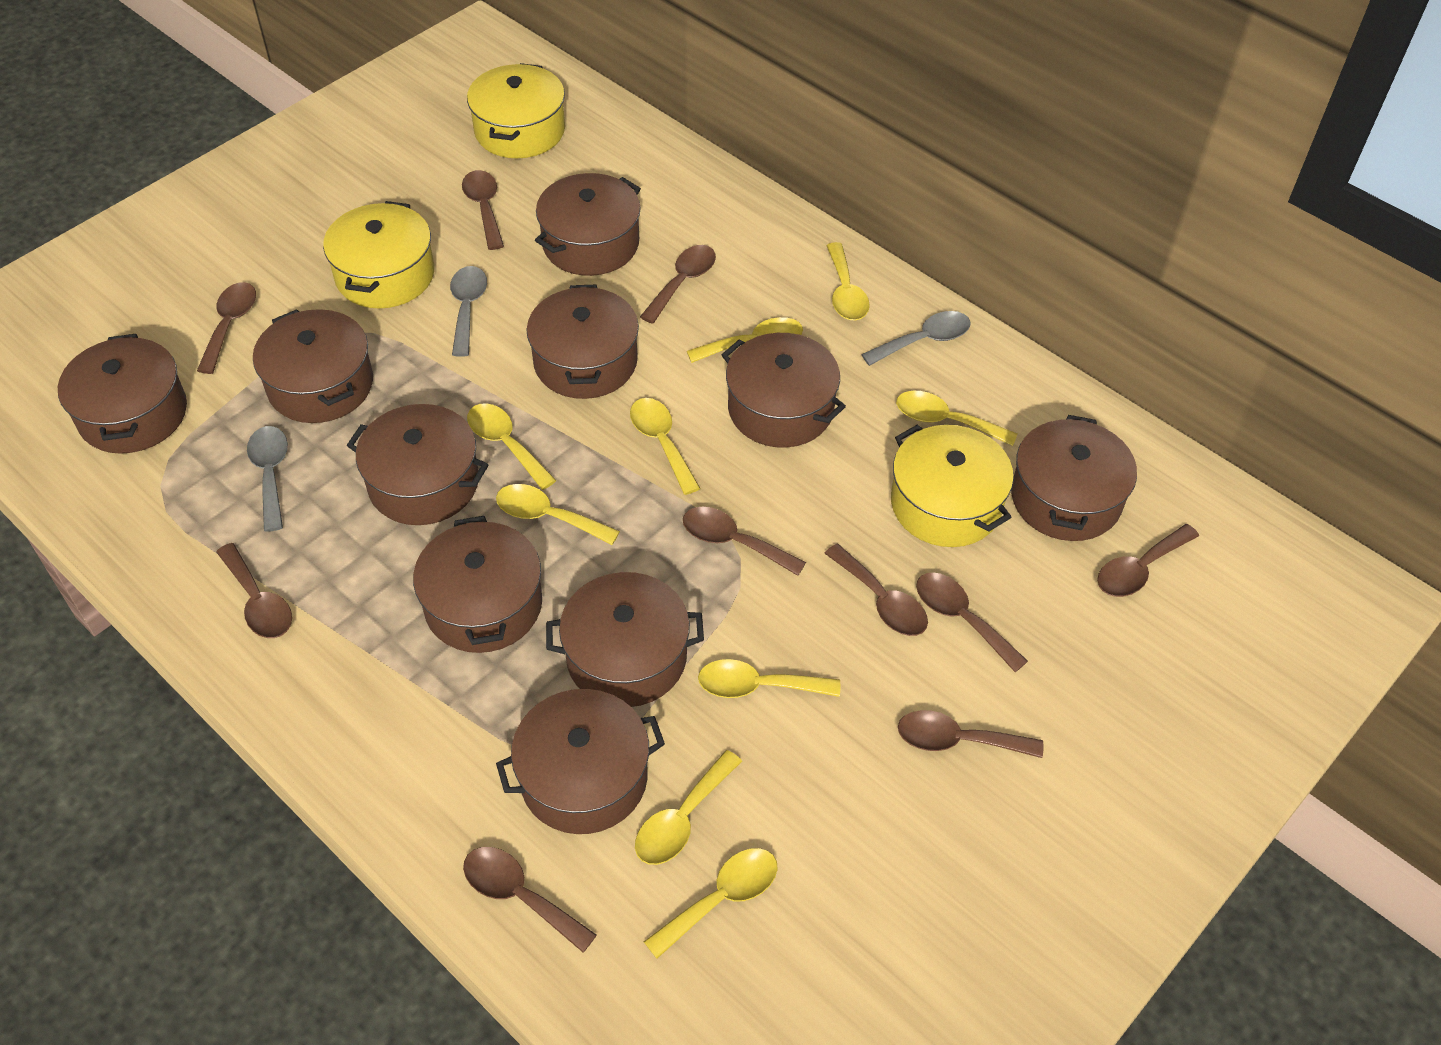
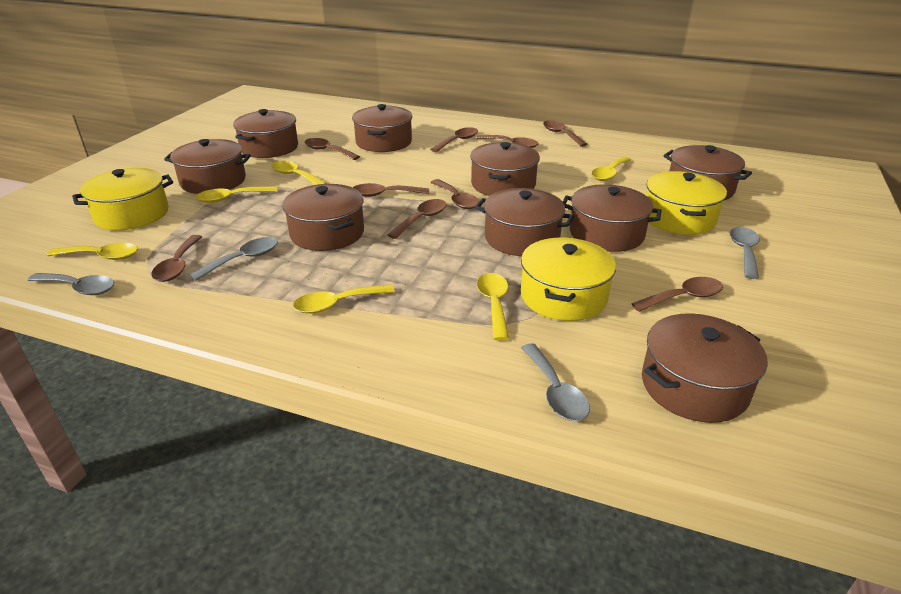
brown pot: 10 -> 9
brown spoon: 10 -> 9
grey spoon: 3 -> 4
yellow spoon: 9 -> 6

